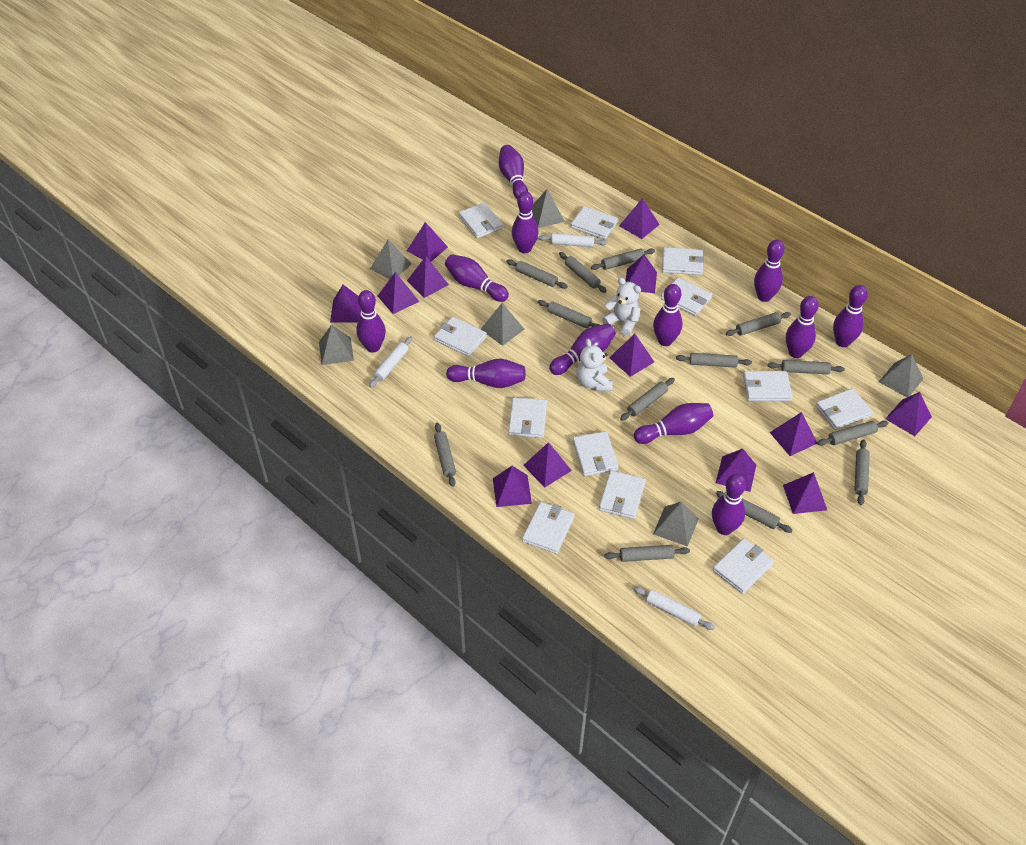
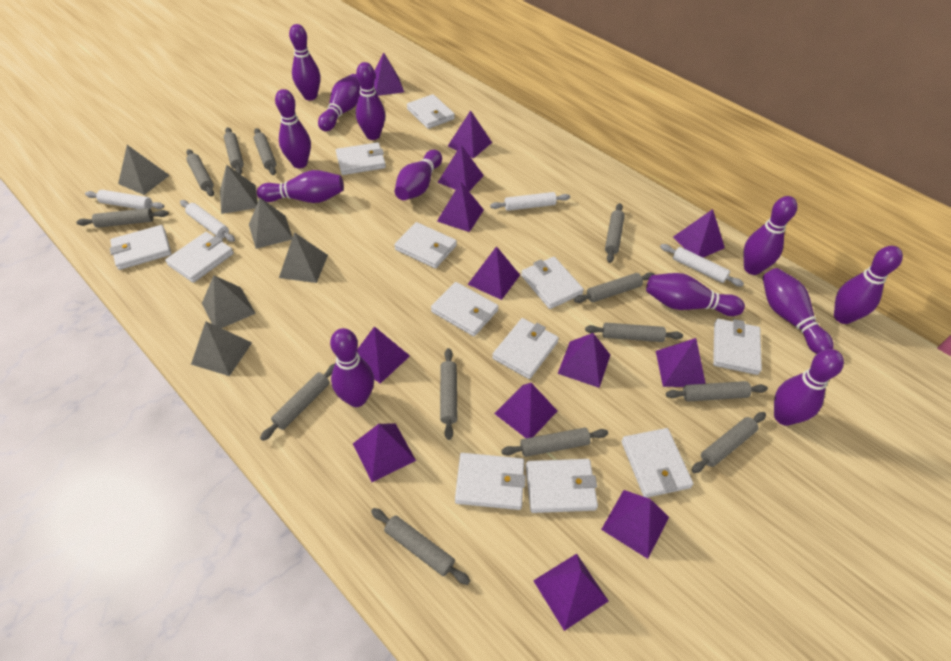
white rolling pin: 3 -> 4
white teddy bear: 2 -> 0

